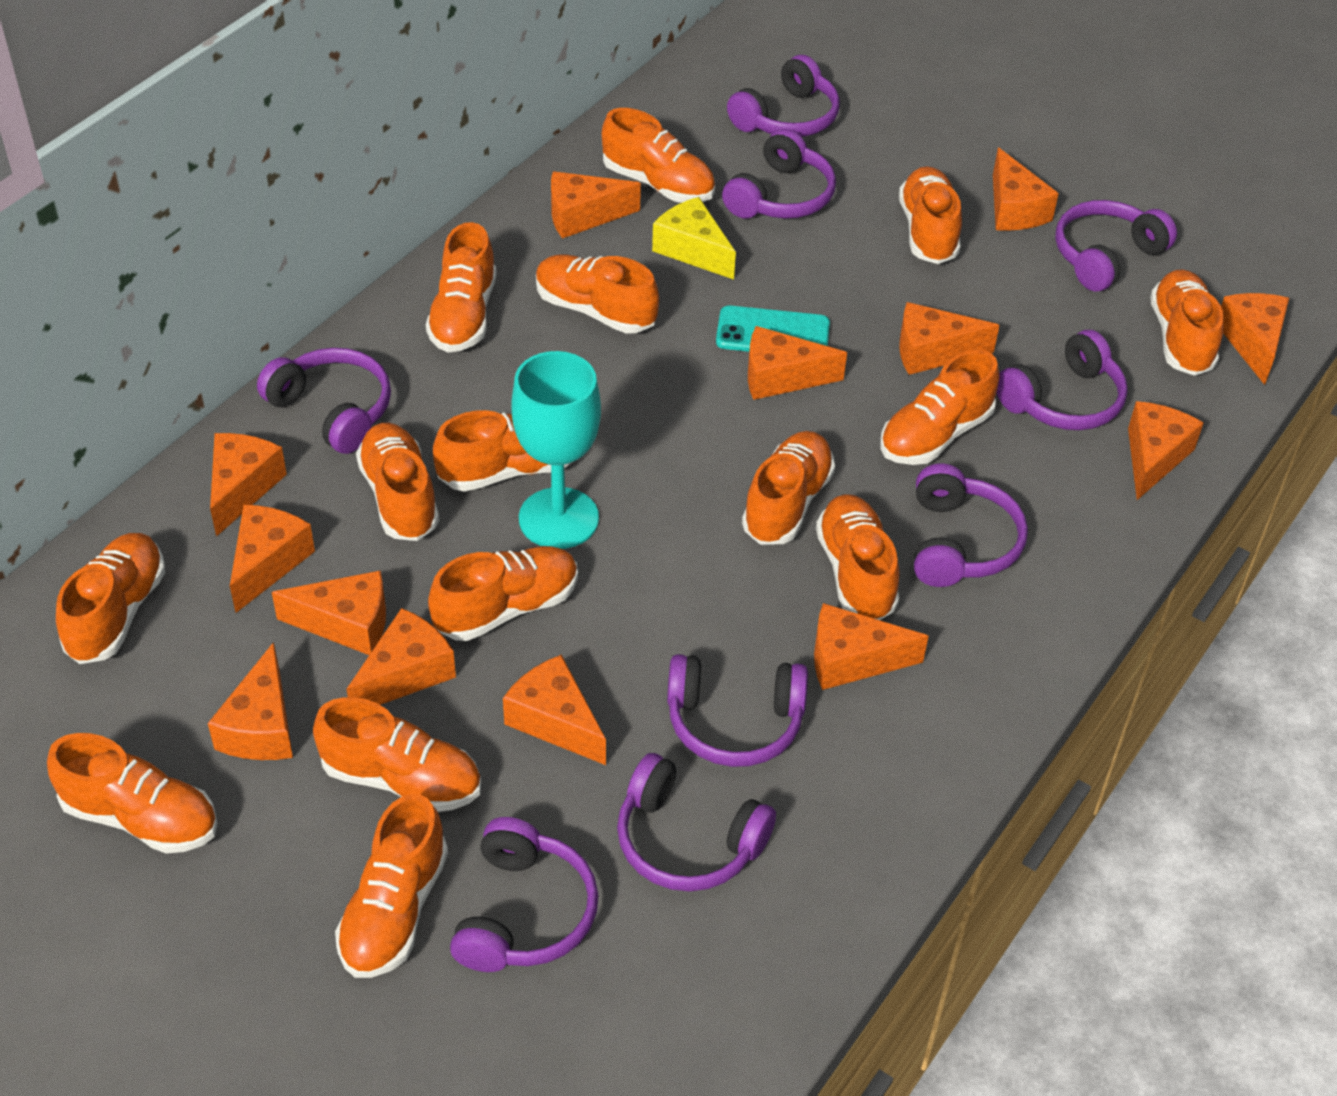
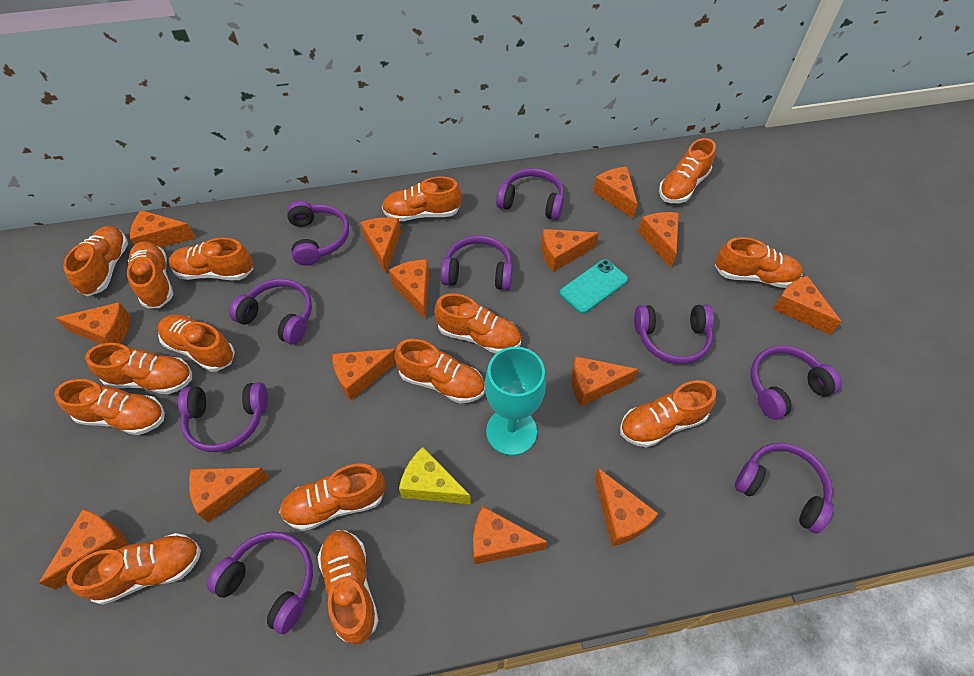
orange cheese: 13 -> 14

